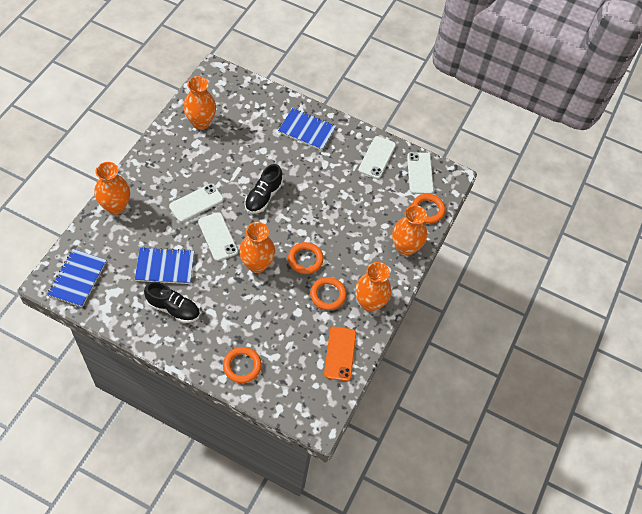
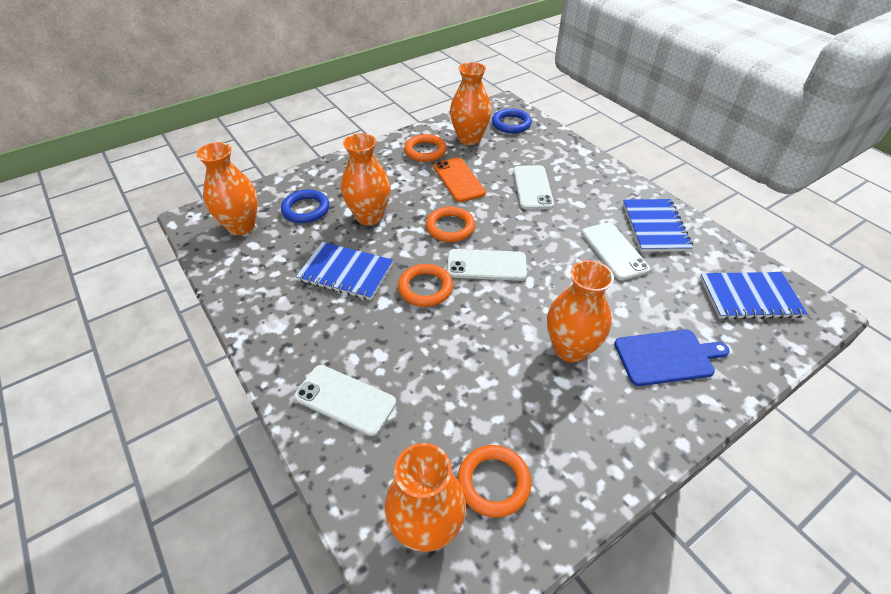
black shoe: 2 -> 0
blue cutting board: 0 -> 1
blue ring: 0 -> 2

